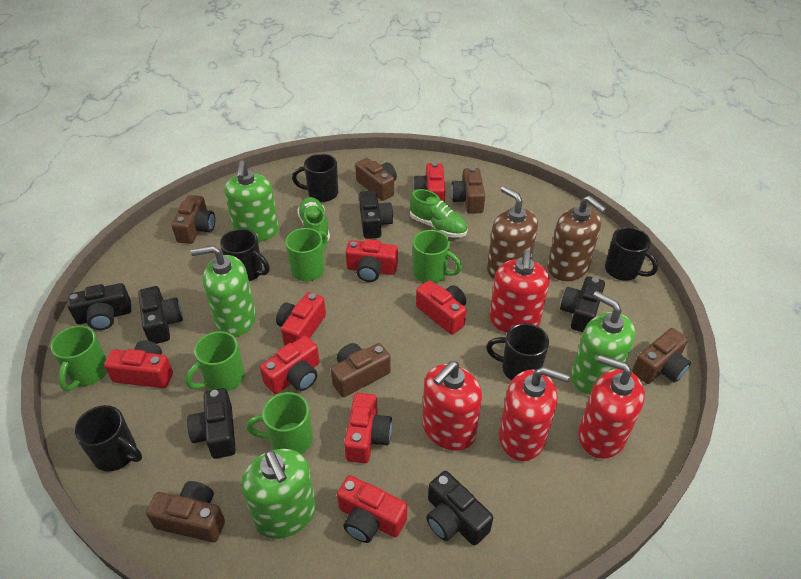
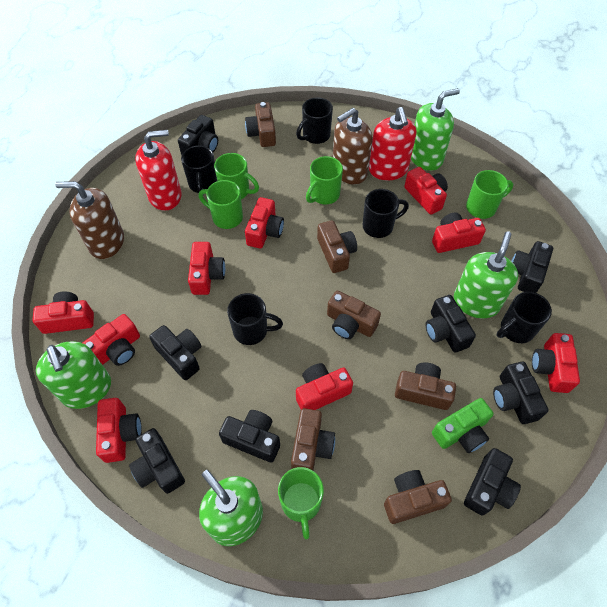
black camera: 6 -> 8
green camera: 0 -> 1
green shoe: 2 -> 0
red camera: 8 -> 9
red soap dispenser: 4 -> 2

